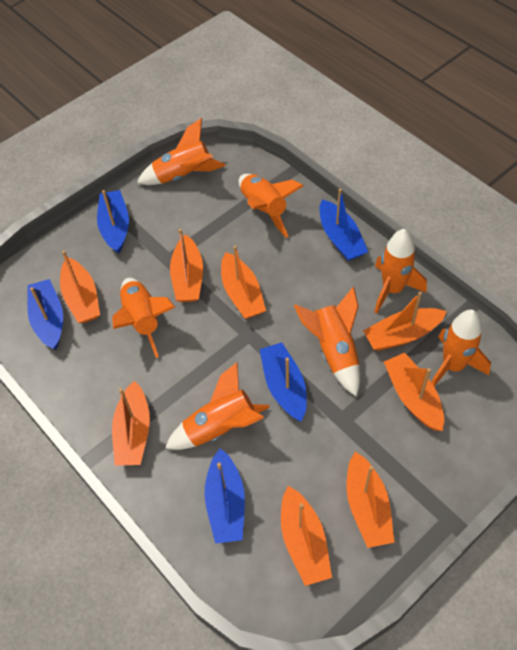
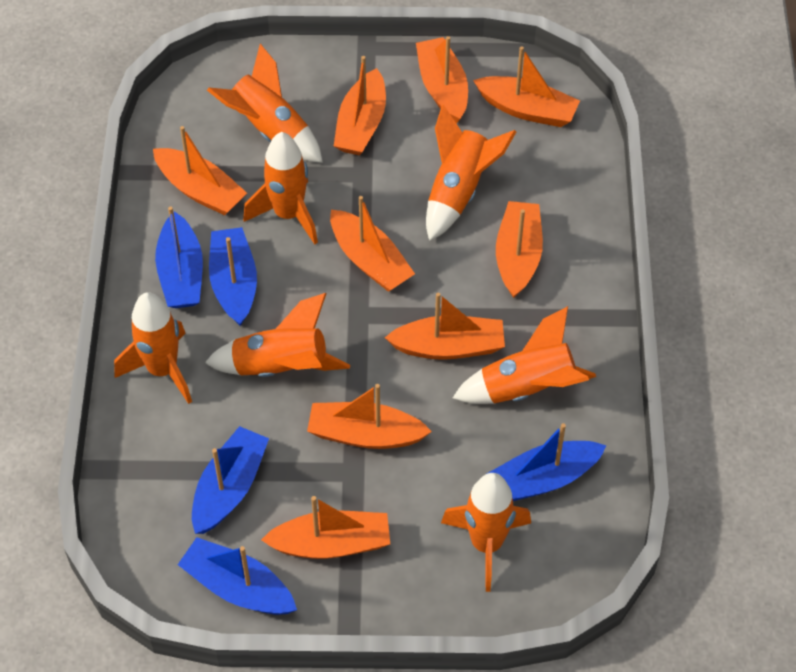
orange boat: 8 -> 9

